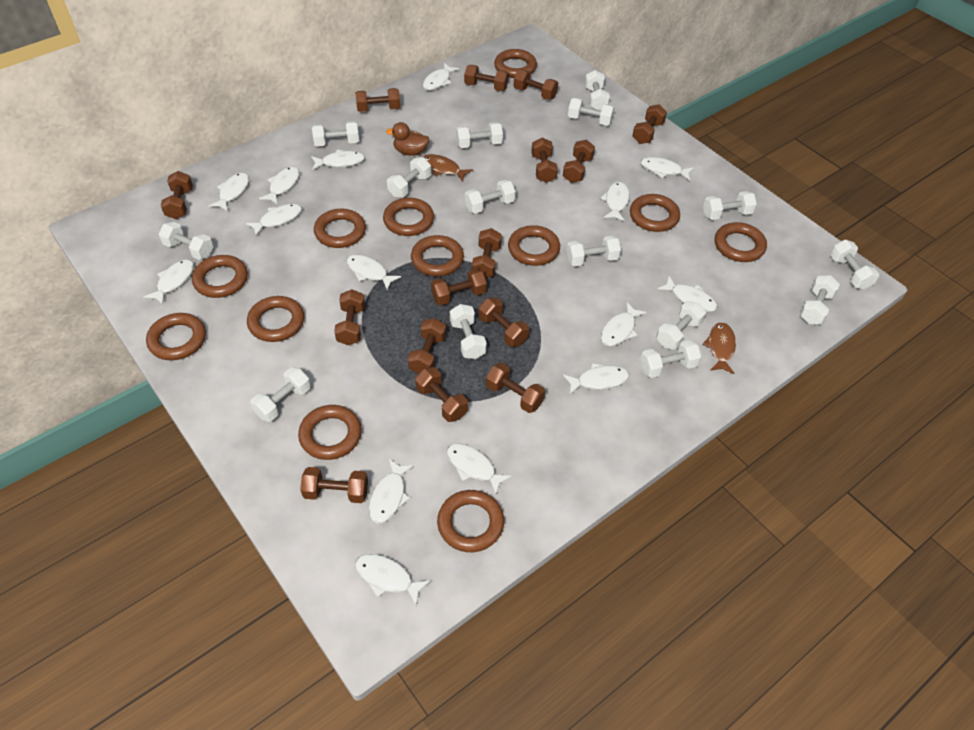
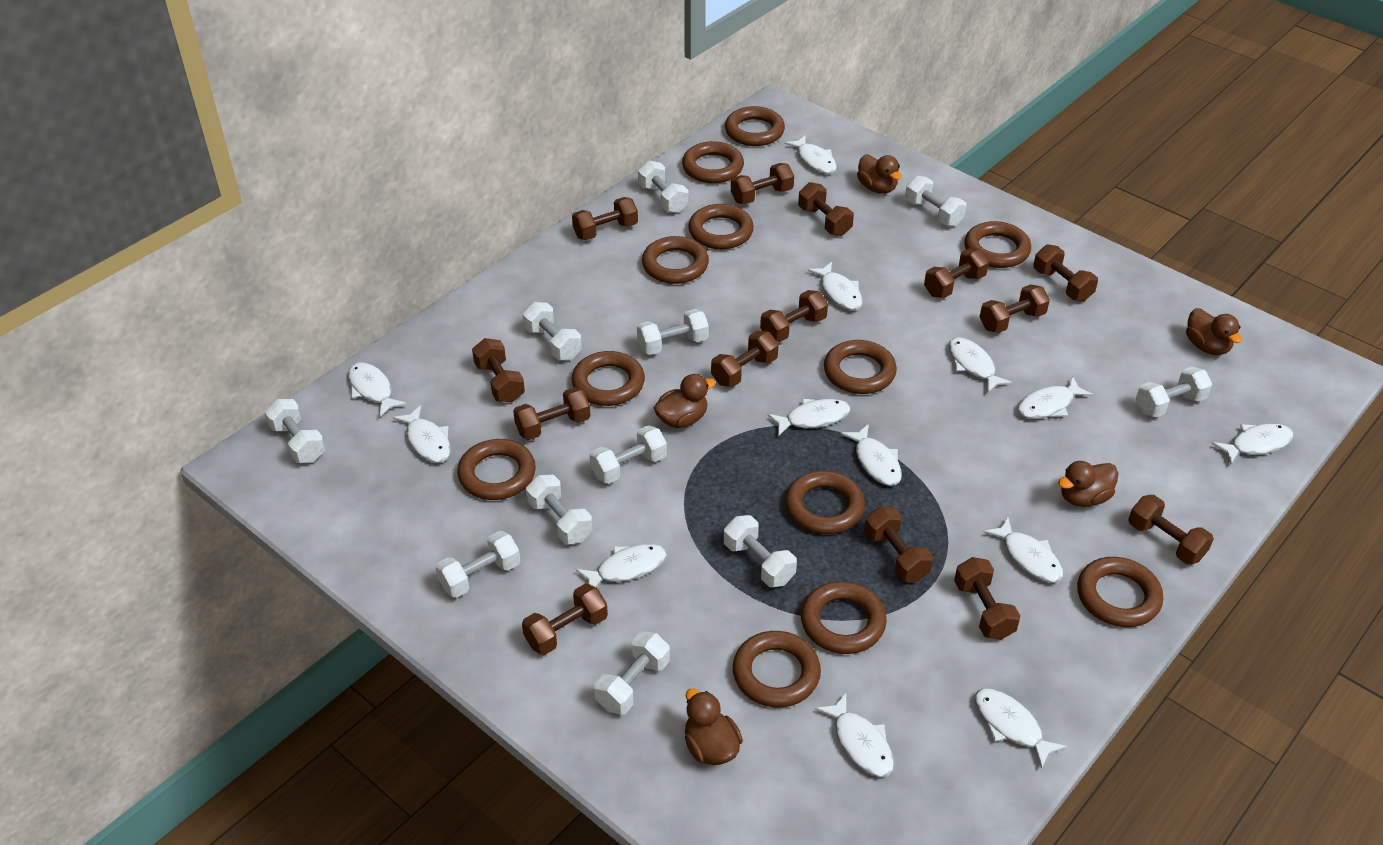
brown duck: 1 -> 5
brown dumbbell: 15 -> 14
brown fish: 2 -> 0
white dumbbell: 15 -> 11
white fish: 15 -> 13

